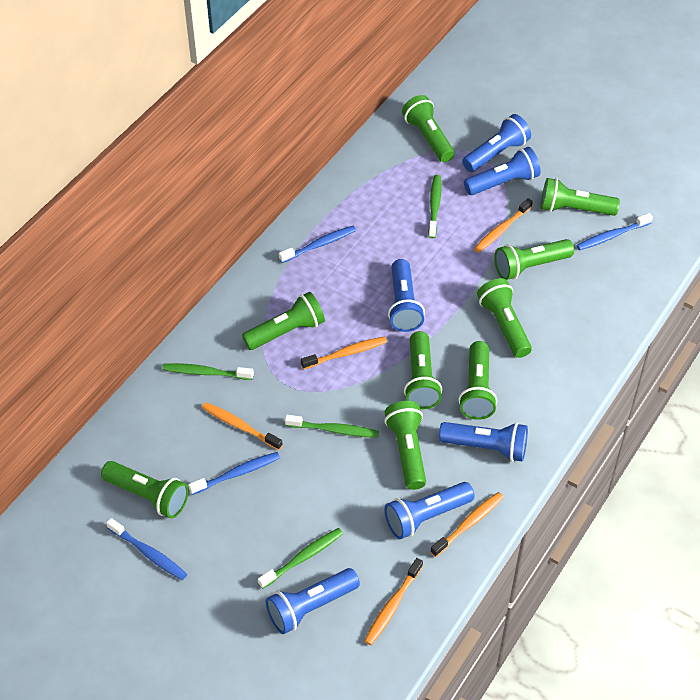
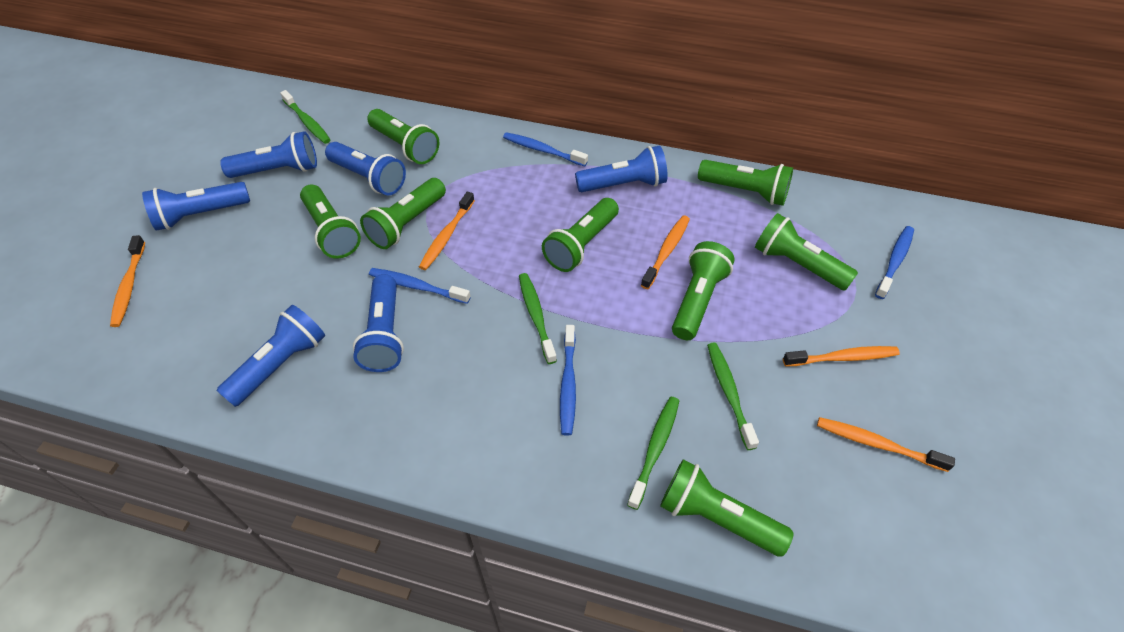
green flashlight: 9 -> 8

